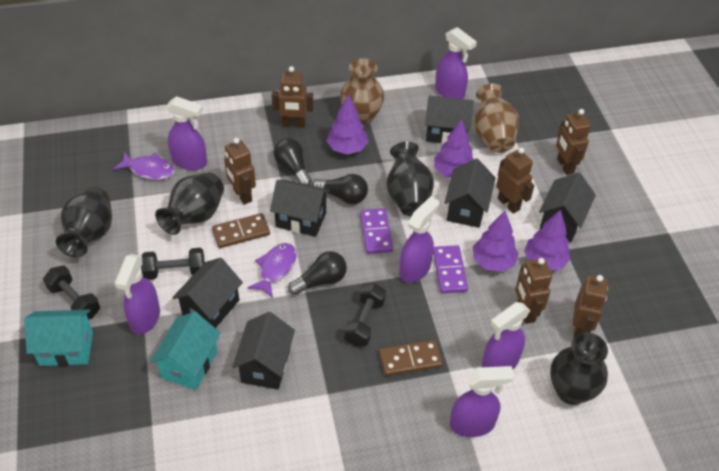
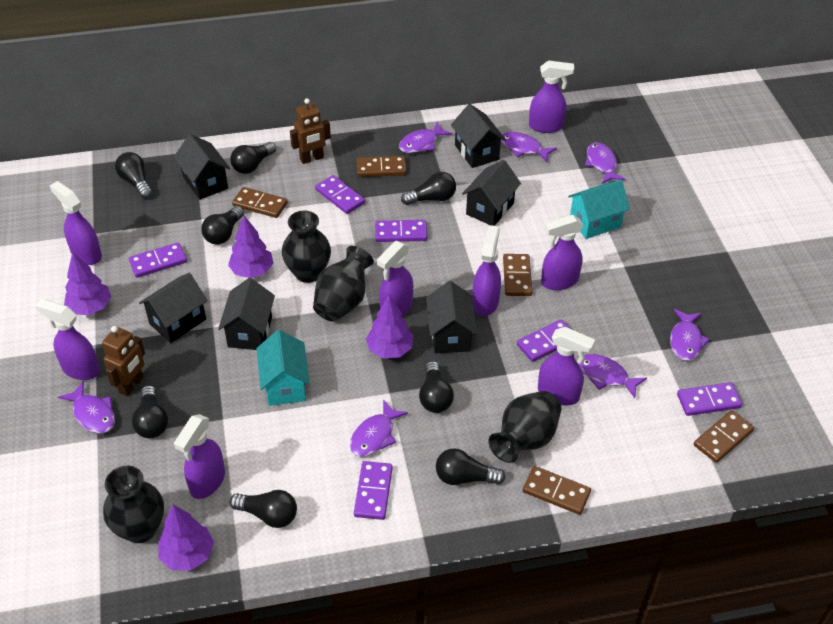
black dumbbell: 3 -> 0
black light bulb: 3 -> 8
brown domino: 2 -> 5
brown robot: 6 -> 2
brown vase: 2 -> 0
purple domino: 2 -> 6
purple fish: 2 -> 7
purple spray bottle: 6 -> 8

